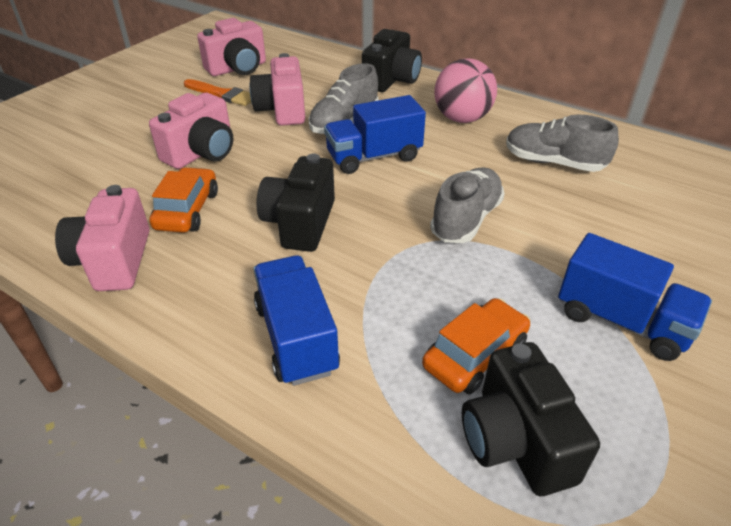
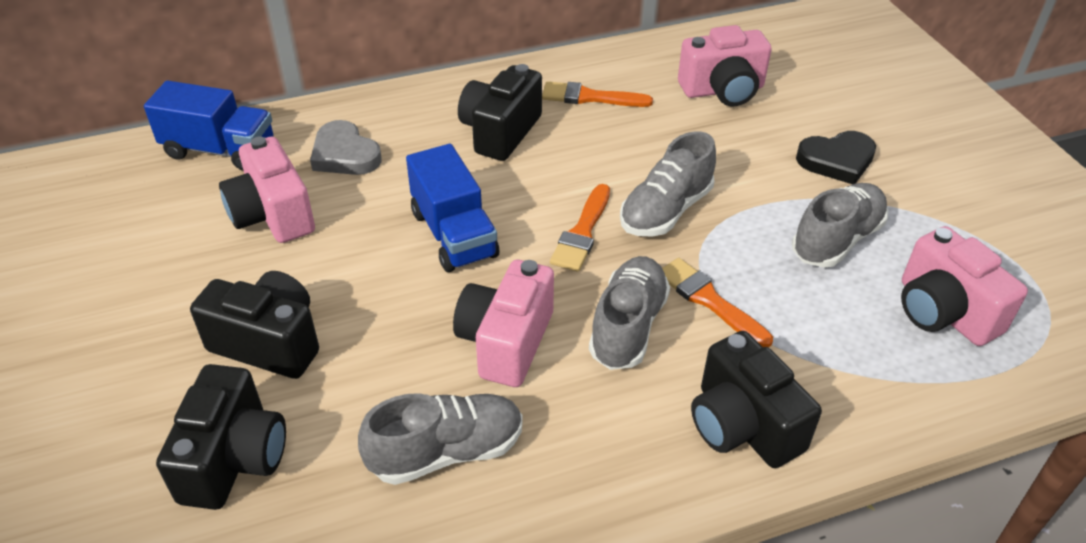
black camera: 3 -> 4
black heart: 0 -> 1
blue truck: 3 -> 2
grey heart: 0 -> 1
grey shoe: 3 -> 4
orange brush: 1 -> 3
orange car: 2 -> 0
pink ball: 1 -> 0

